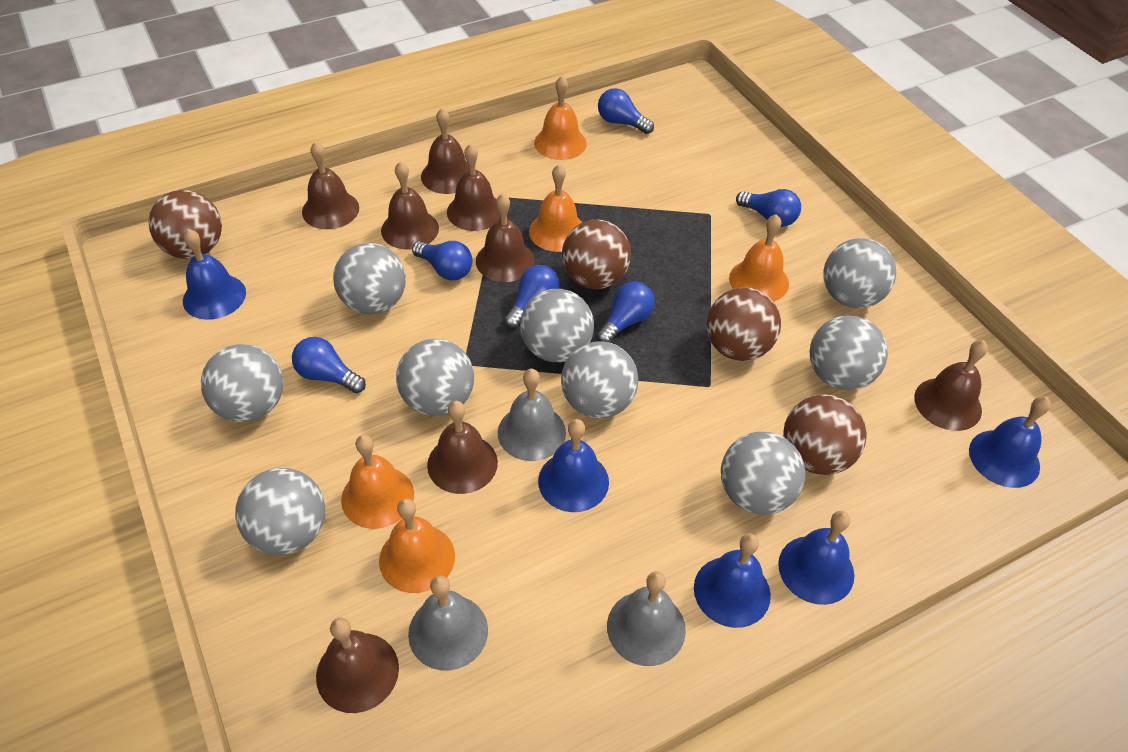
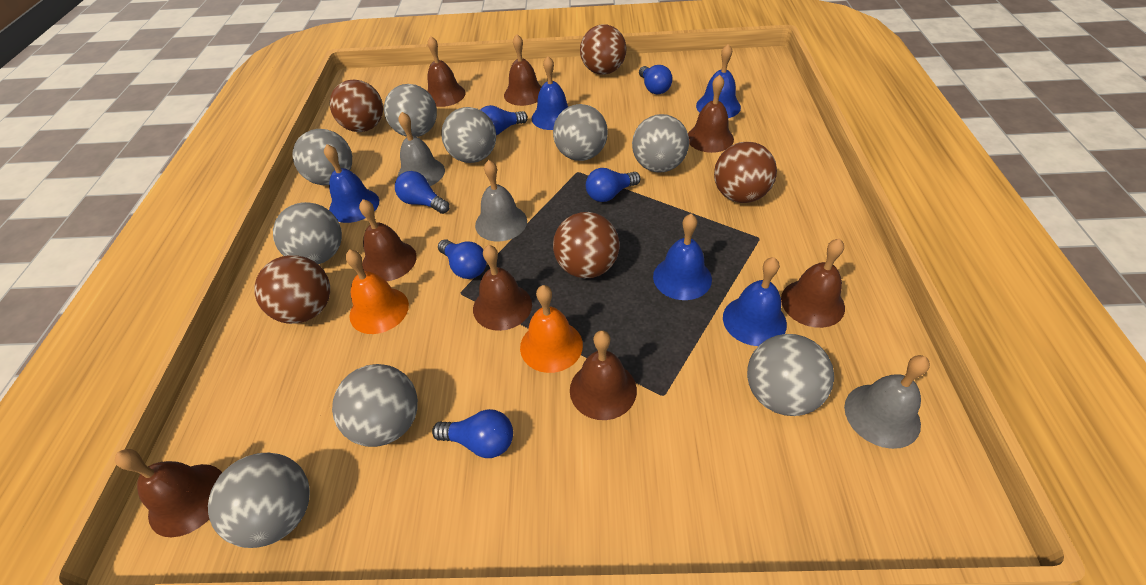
brown ball: 4 -> 5
orange bell: 5 -> 2

